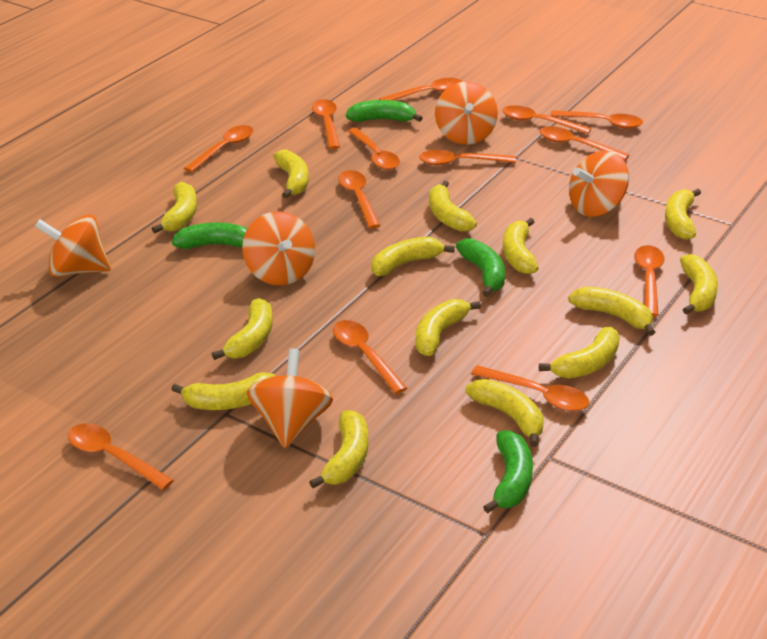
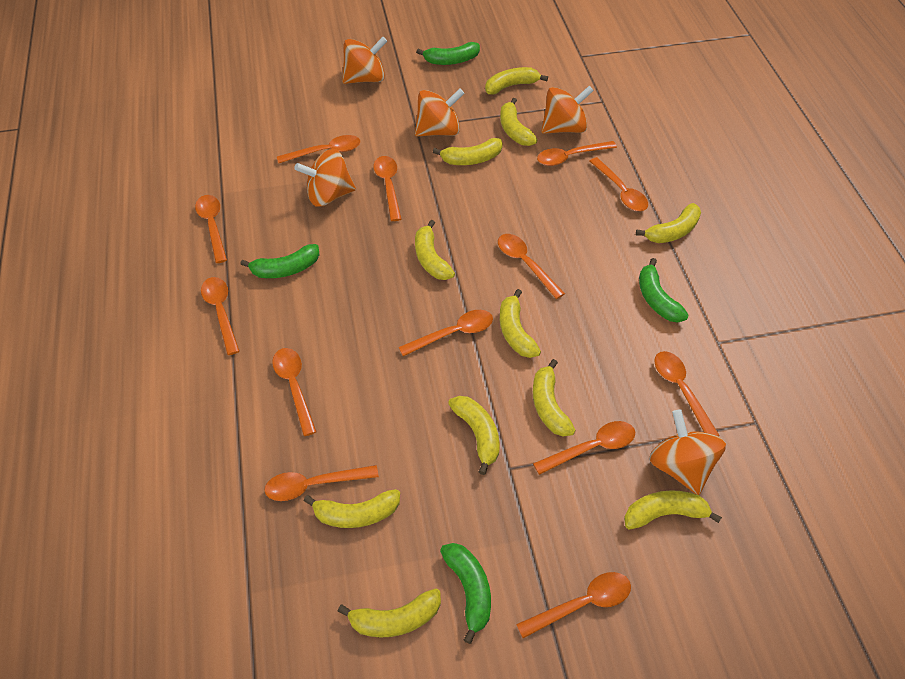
yellow banana: 14 -> 11

